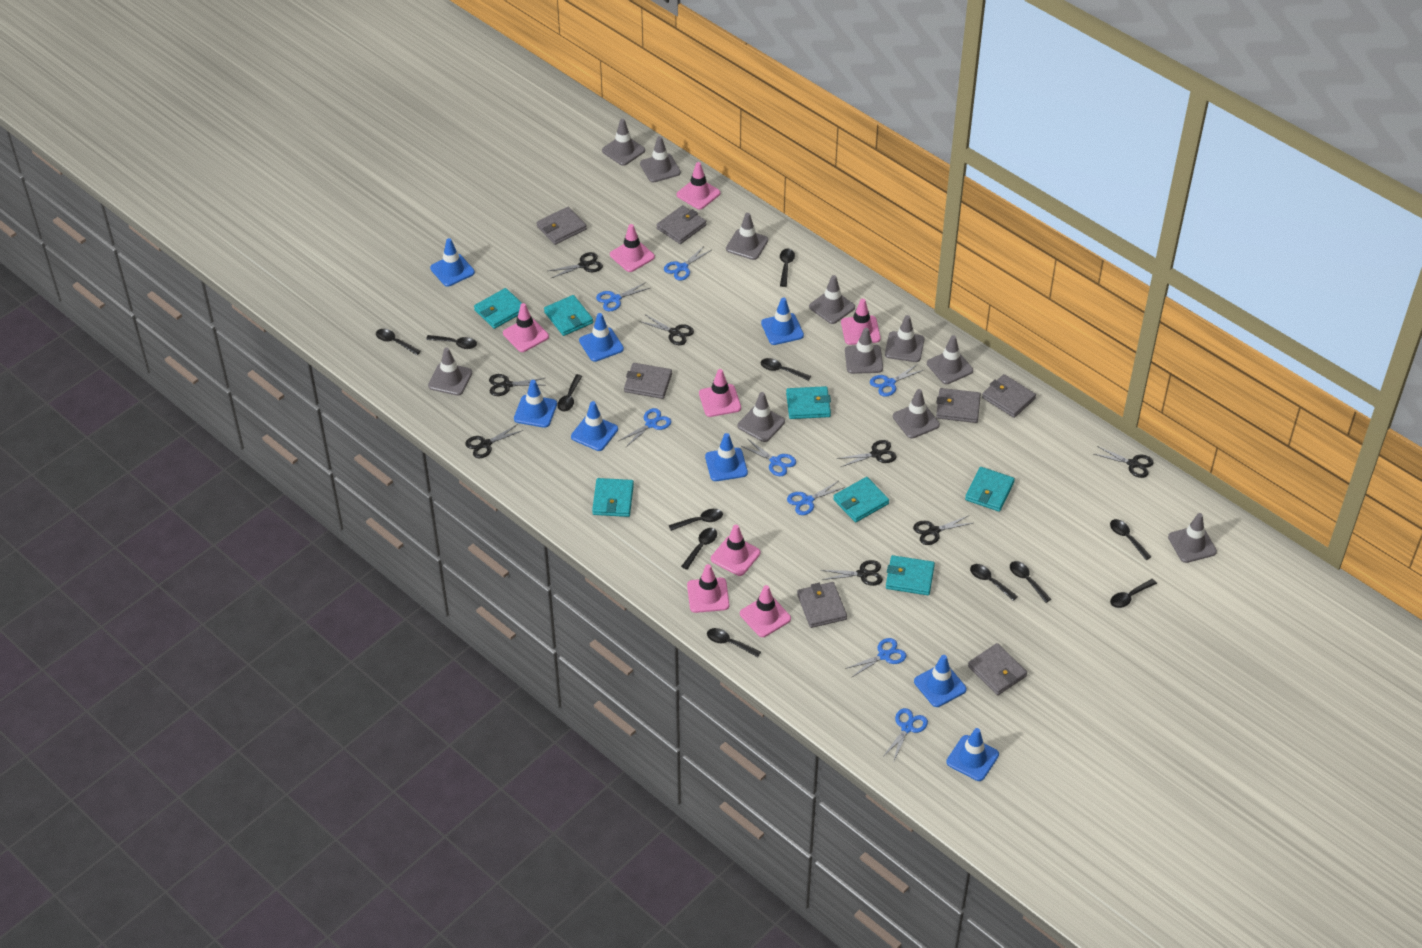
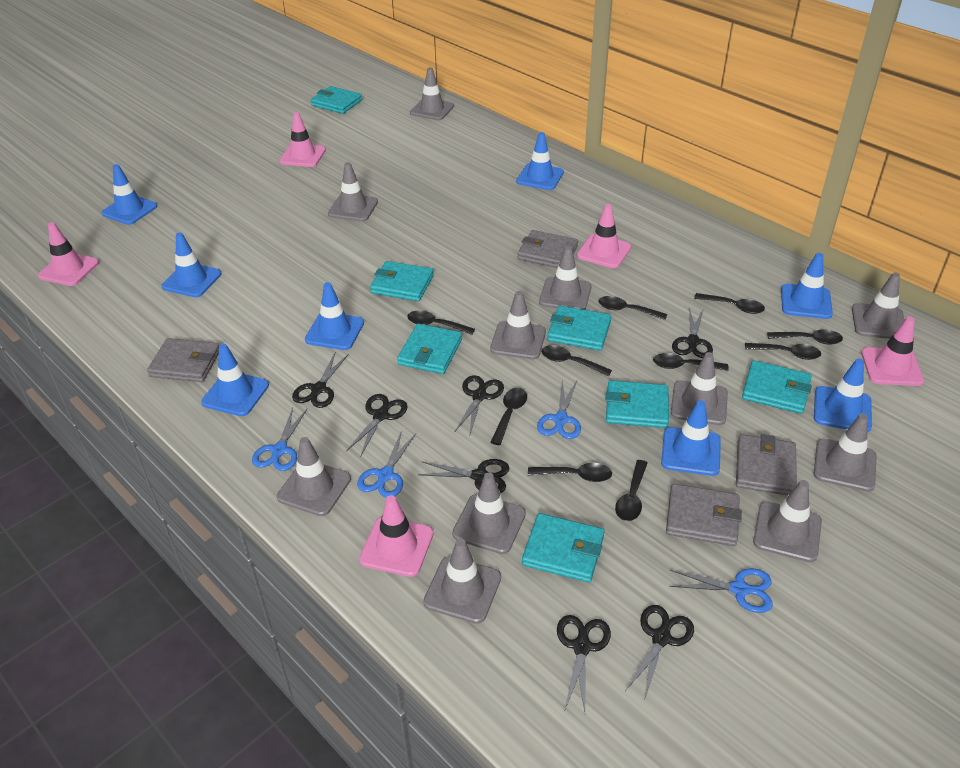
black scissors: 8 -> 7
black spoon: 12 -> 10
blue scissors: 8 -> 4
grey wallet: 7 -> 4
pink traffic cone: 8 -> 5

